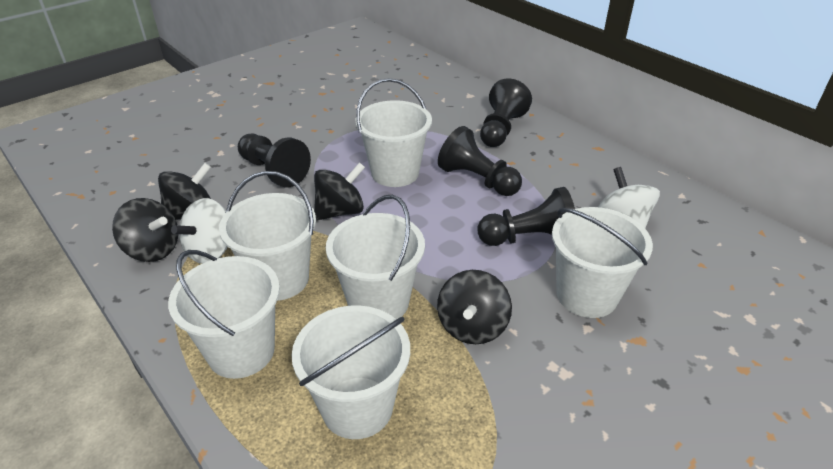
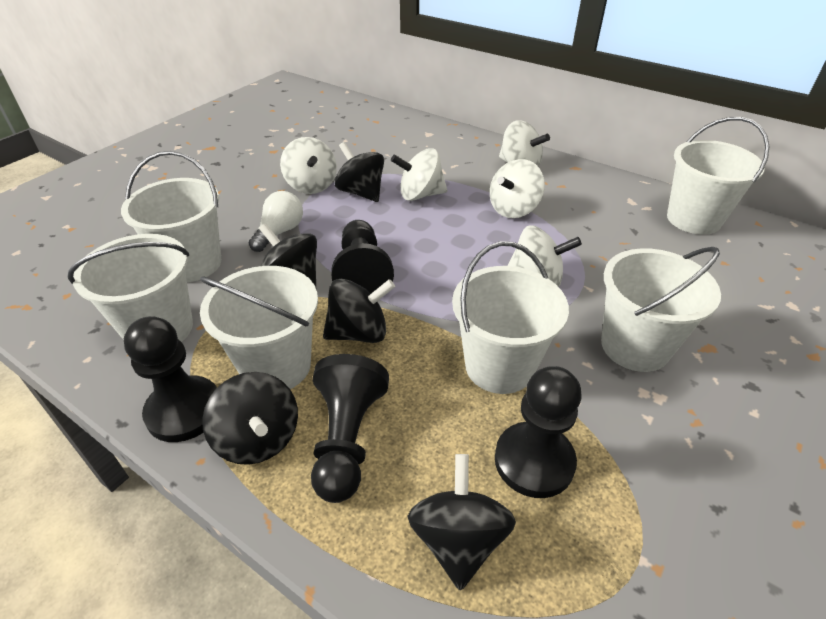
black spinning top: 4 -> 5
white light bulb: 0 -> 1
white spinning top: 2 -> 5

